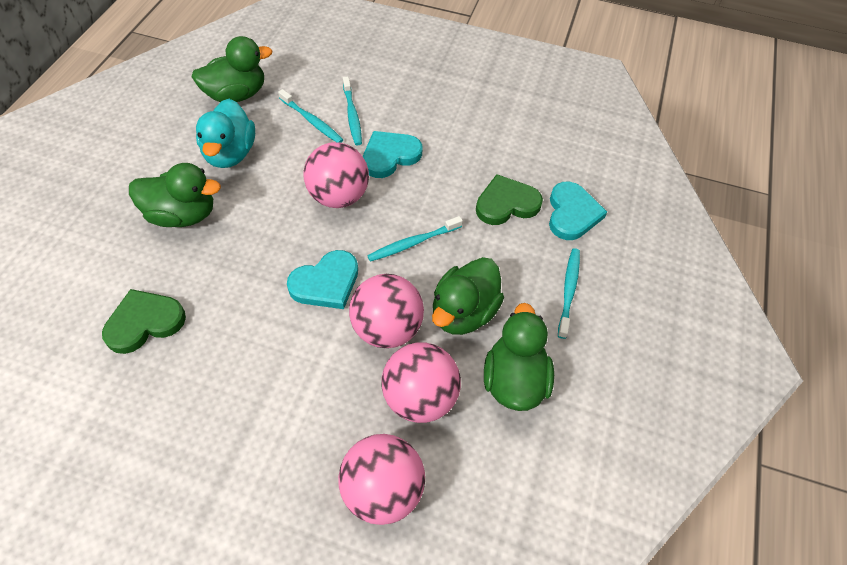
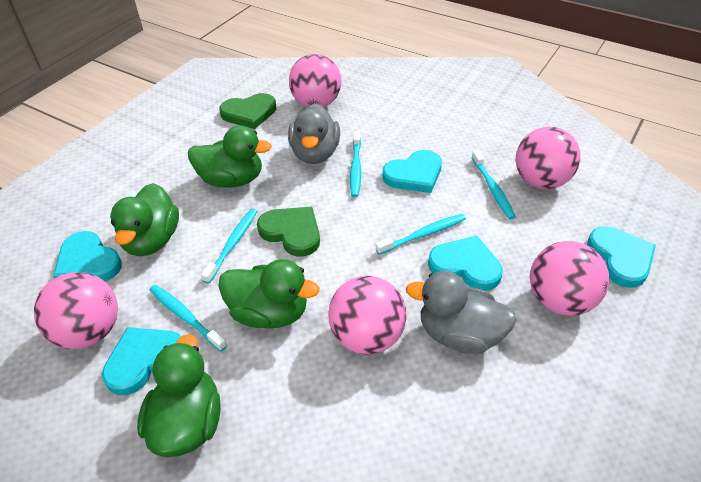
grey duck: 0 -> 2
pink ball: 4 -> 5
turquoise duck: 1 -> 0
turquoise heart: 3 -> 5
turquoise toothbrush: 4 -> 5

